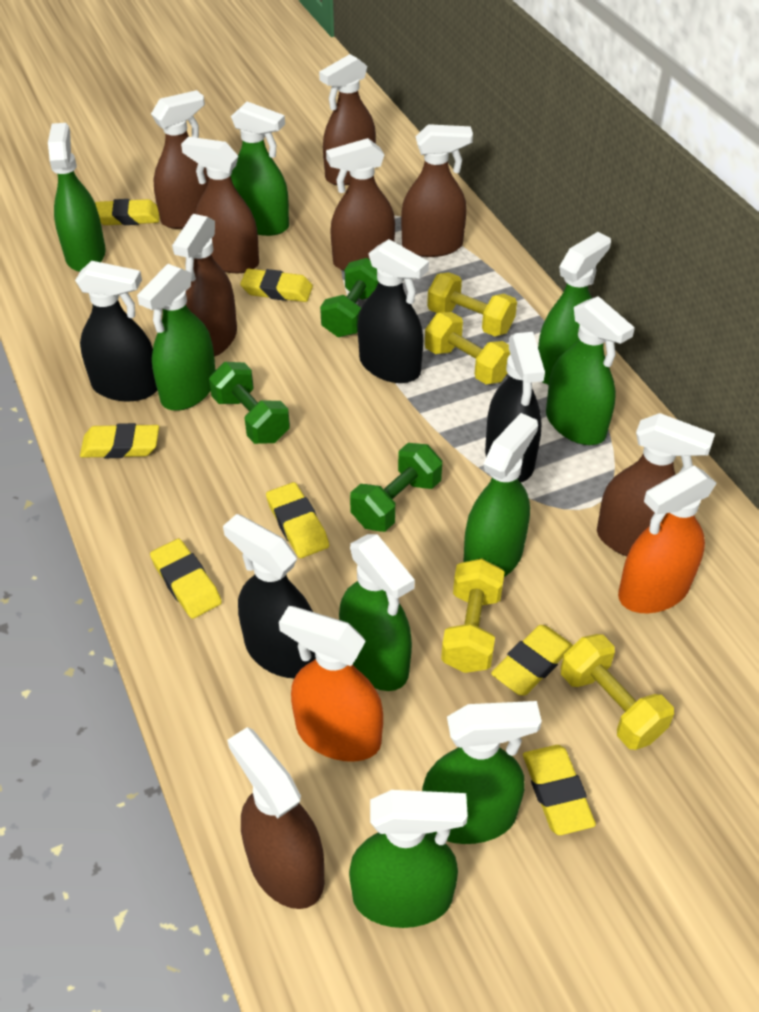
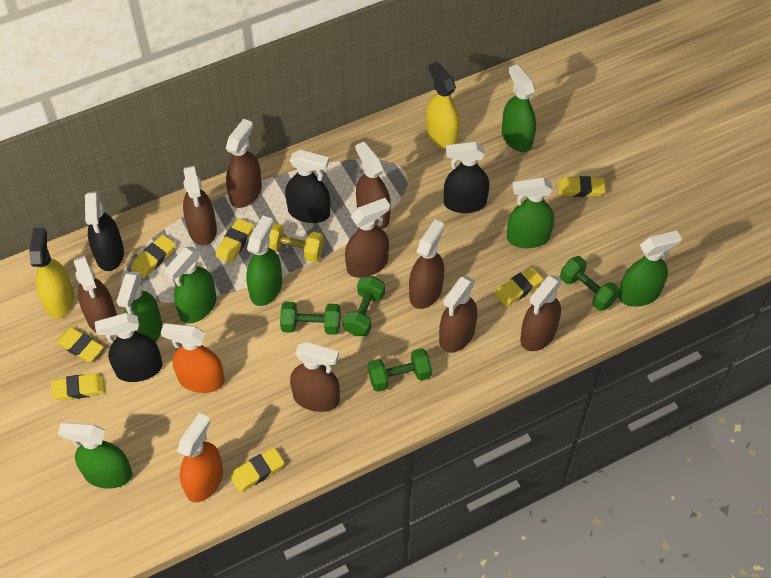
brown spray bottle: 8 -> 9
green dumbbell: 3 -> 4
green spray bottle: 9 -> 7
yellow dumbbell: 4 -> 1
yellow spray bottle: 0 -> 2

